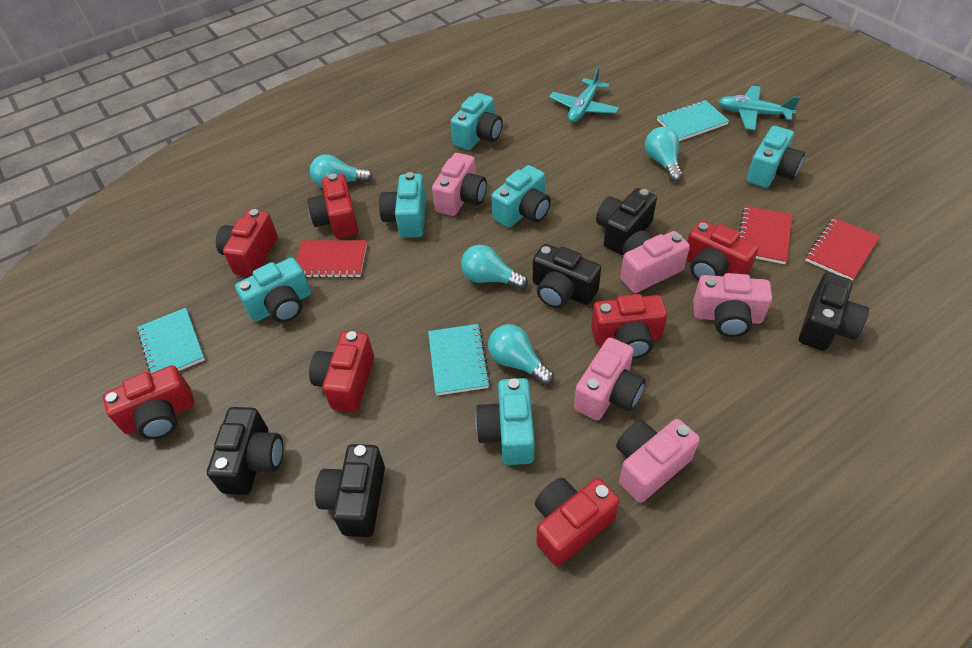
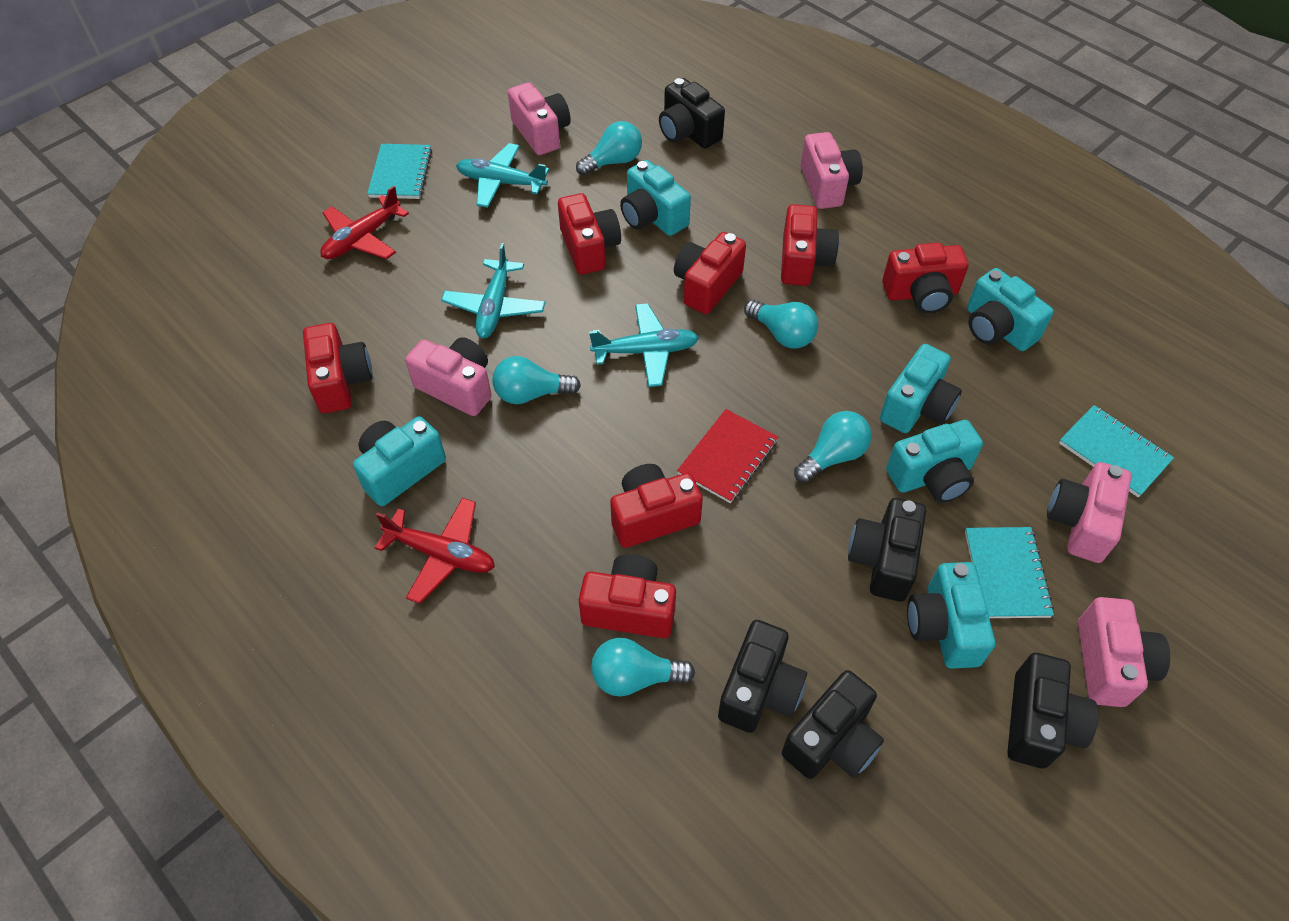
red notebook: 3 -> 1
red plane: 0 -> 2
turquoise light bulb: 4 -> 5
turquoise plane: 2 -> 3

